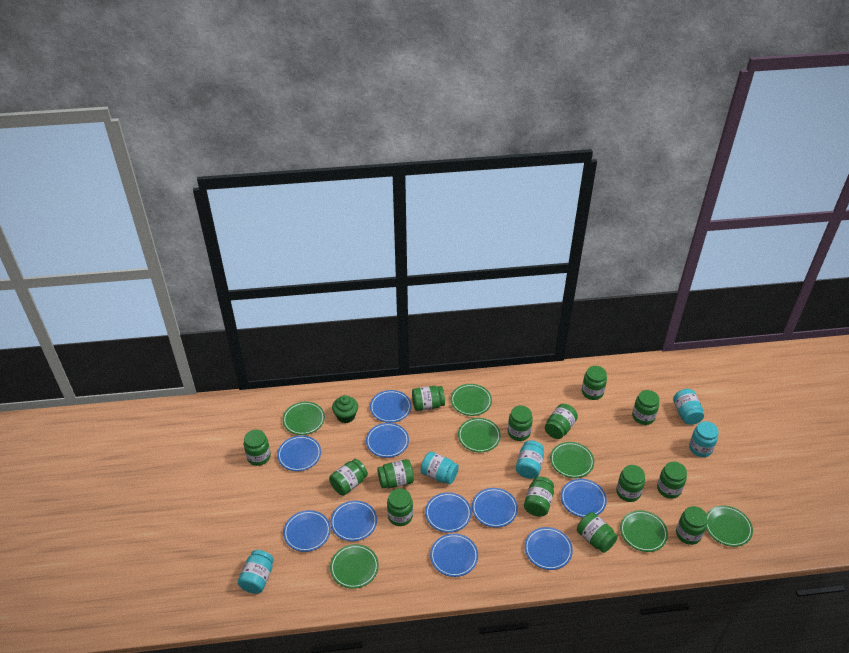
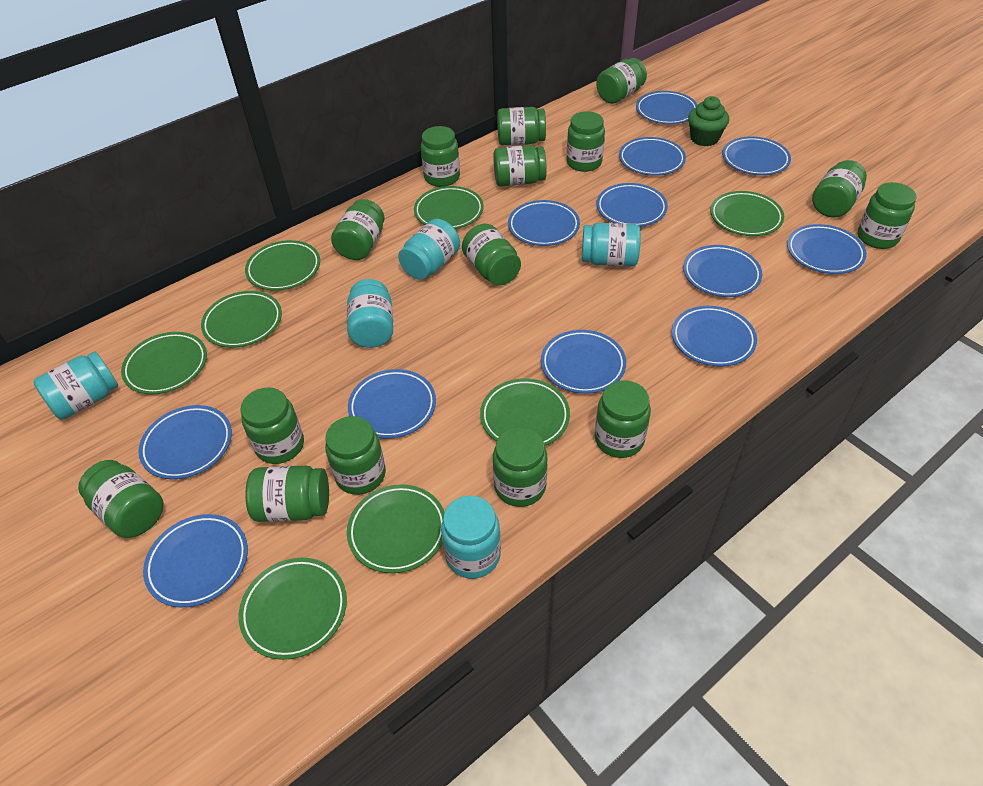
blue plate: 10 -> 12
green jar: 14 -> 15
green plate: 7 -> 8

